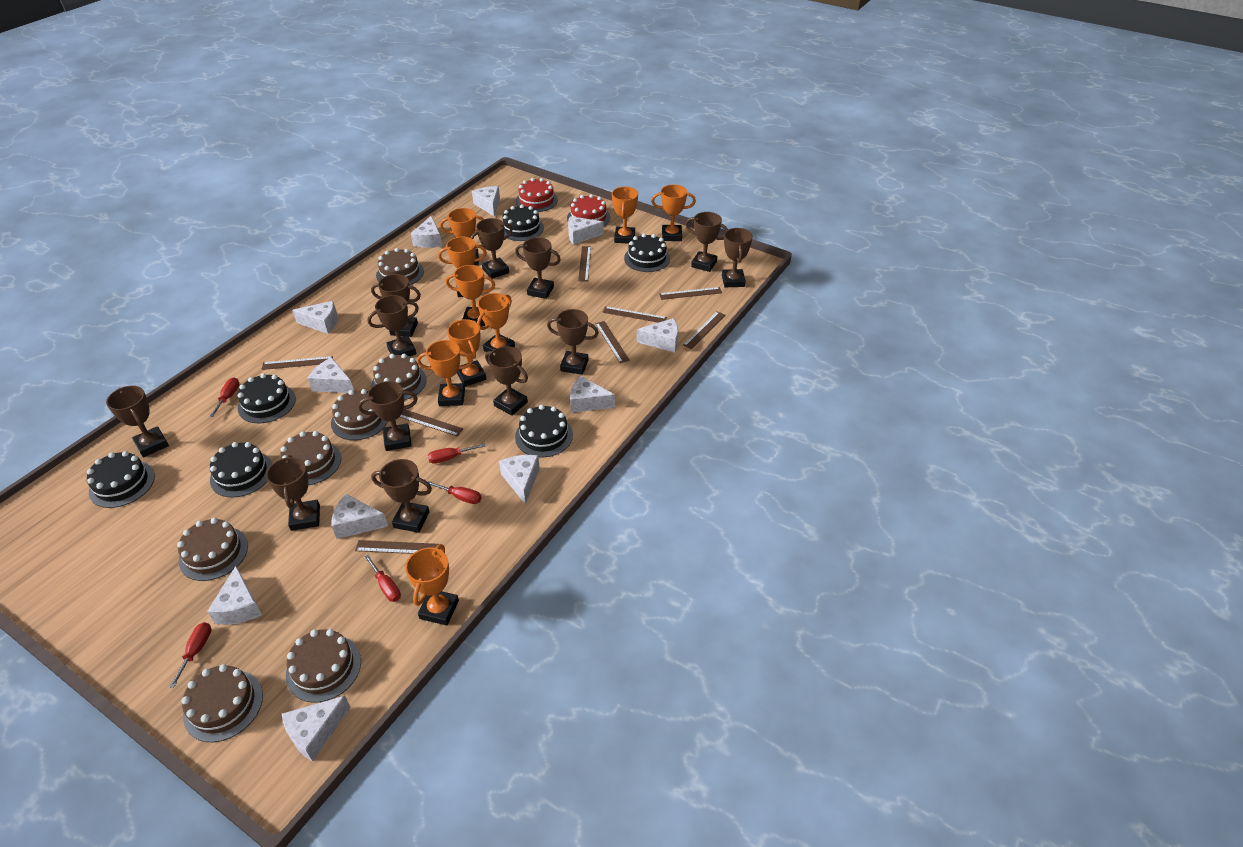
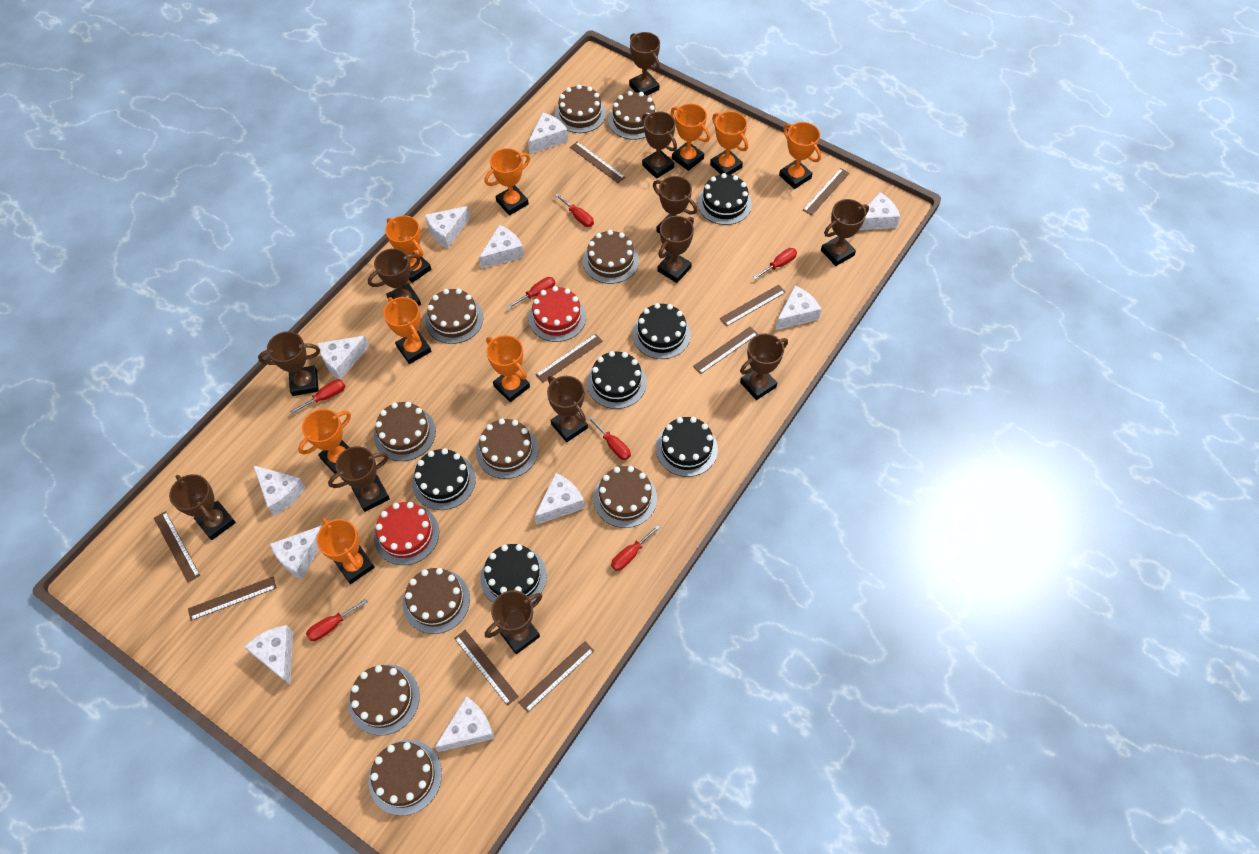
brown cake: 7 -> 10
brown ruler: 8 -> 9
red screwdriver: 5 -> 7

